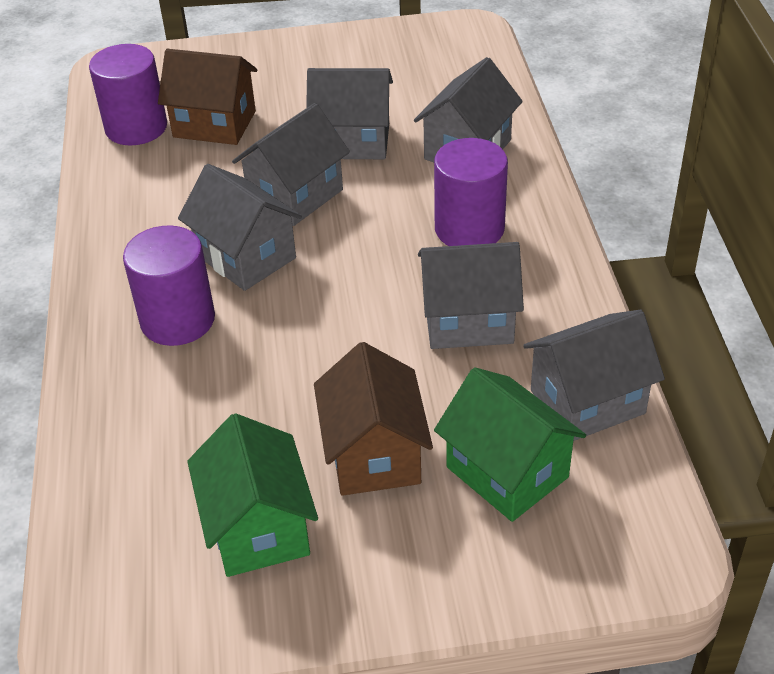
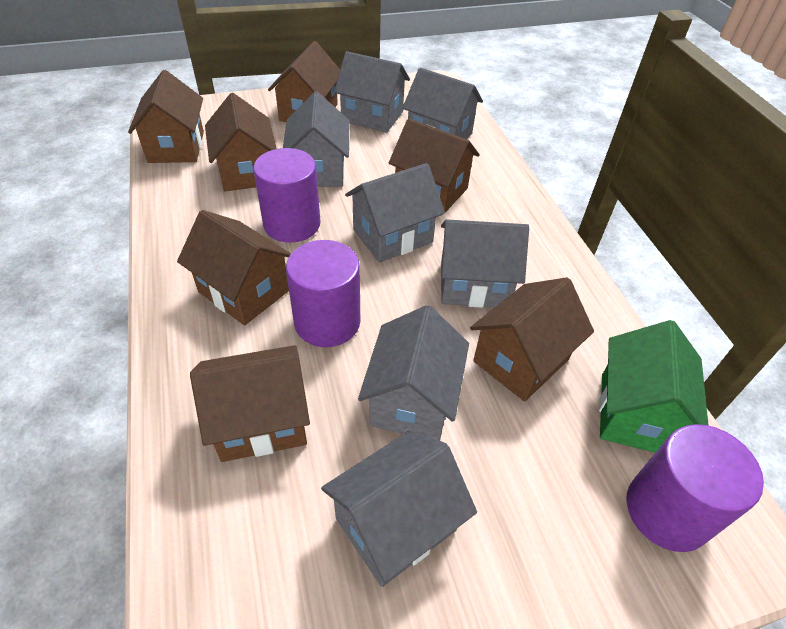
brown house: 2 -> 7
green house: 2 -> 1
grey house: 6 -> 7

